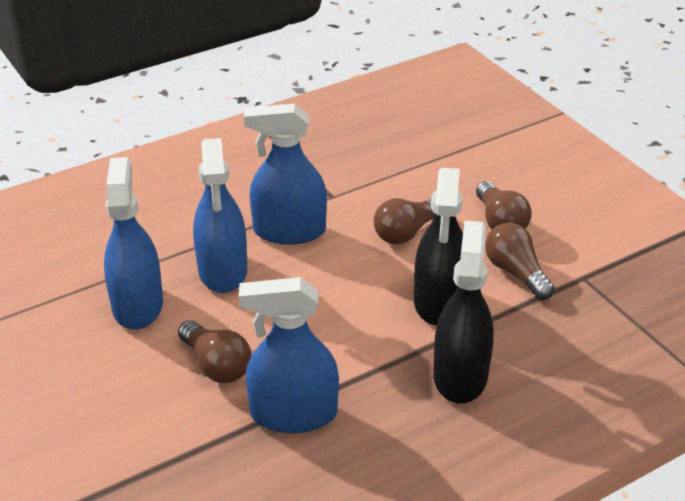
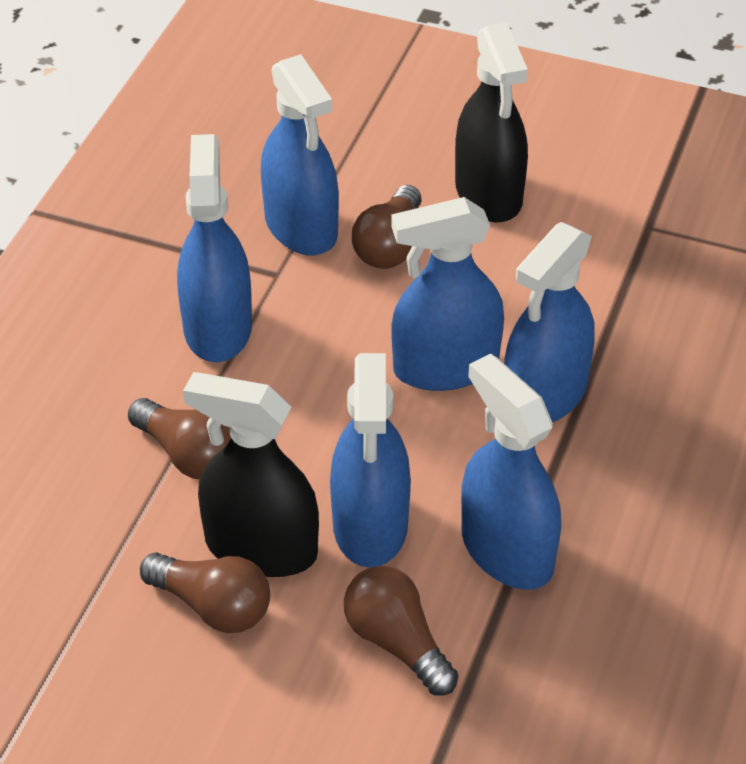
blue spray bottle: 4 -> 6

